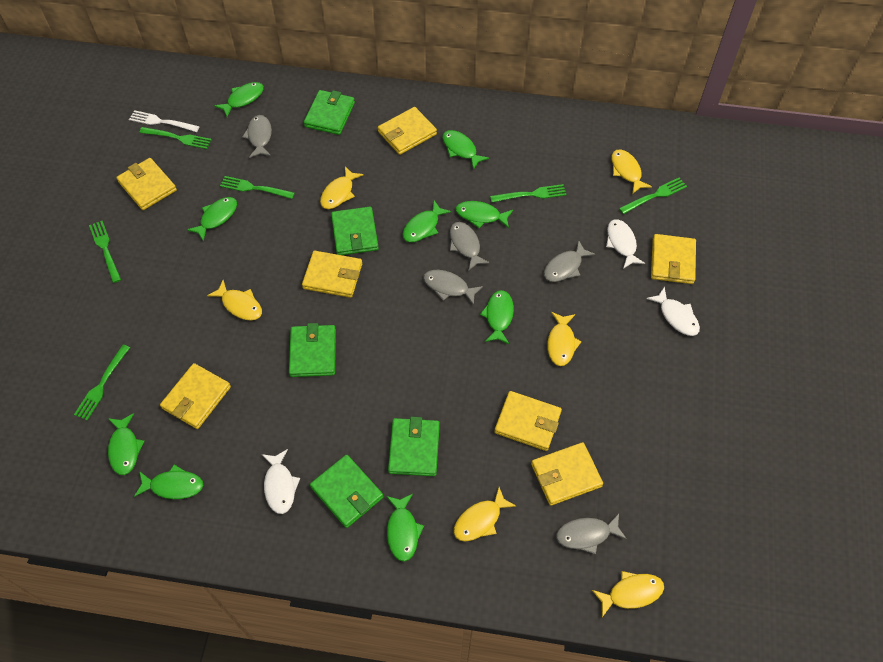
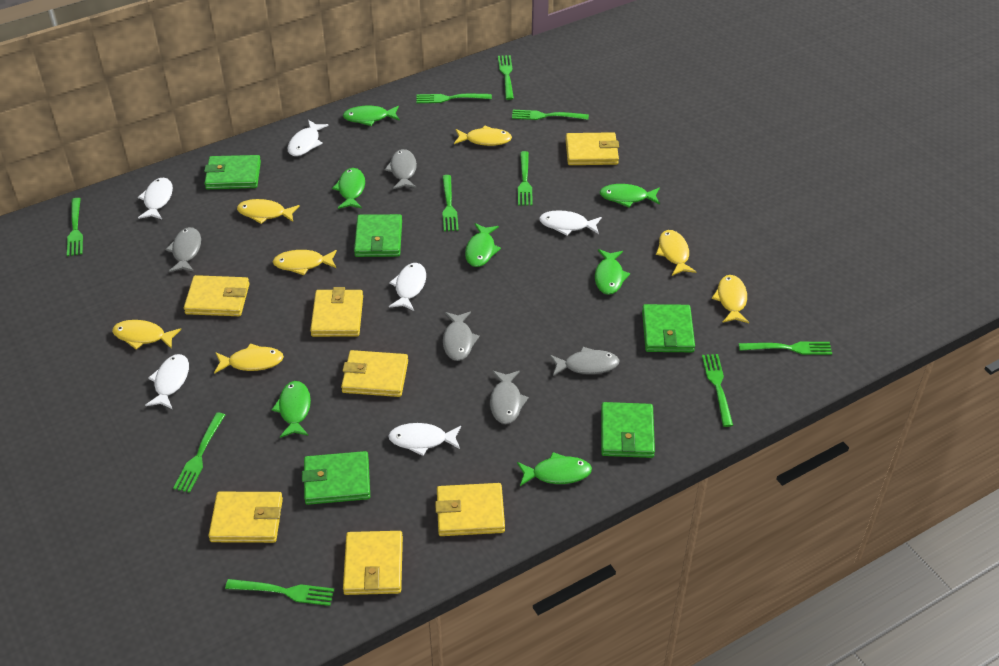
green fish: 9 -> 7
green fork: 6 -> 10
white fish: 3 -> 6
white fork: 1 -> 0
yellow fish: 6 -> 7

